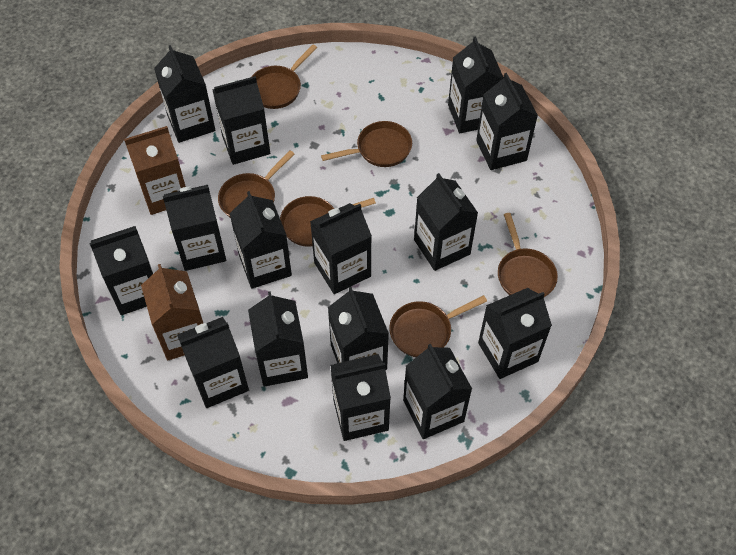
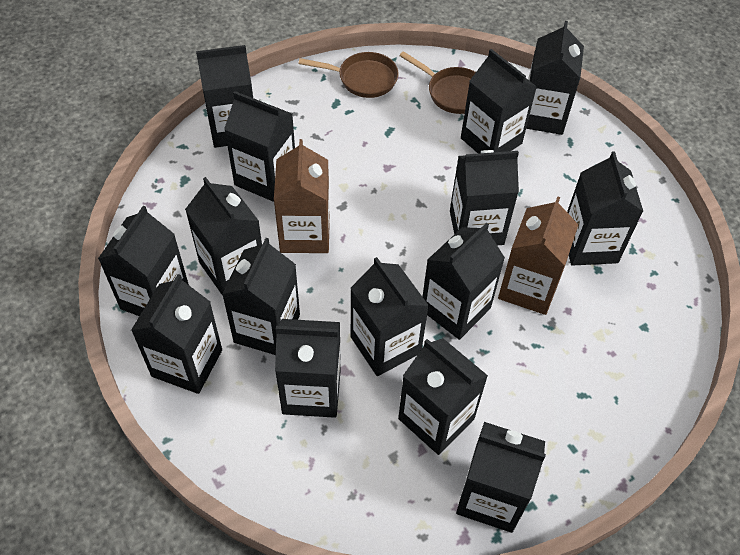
brown pan: 6 -> 2

